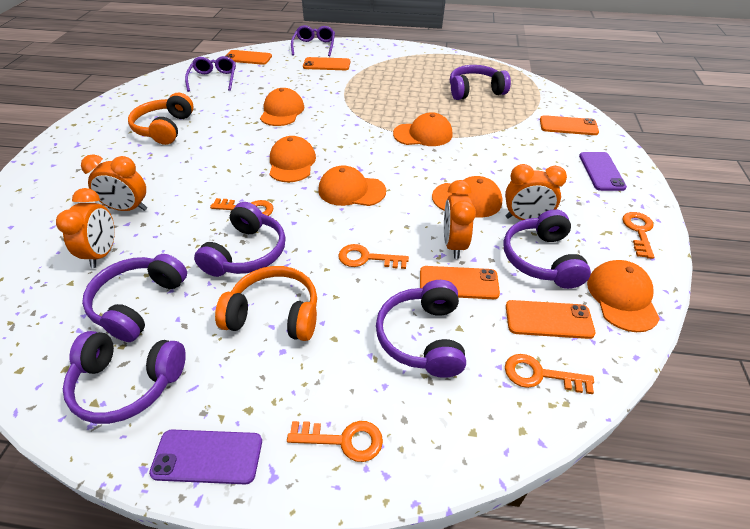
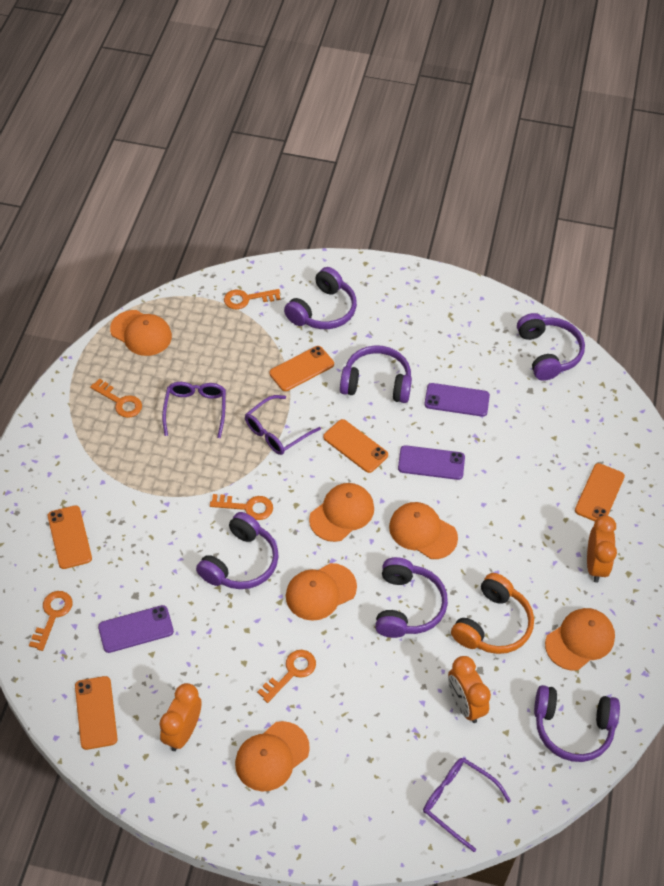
orange clock: 4 -> 3
orange headphones: 2 -> 1
purple glasses: 2 -> 3
purple phone: 2 -> 3

